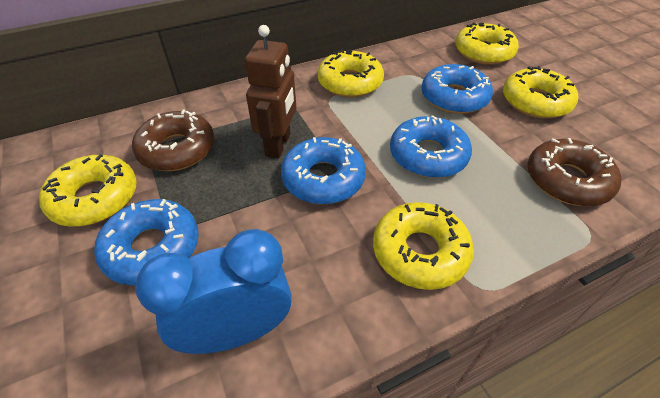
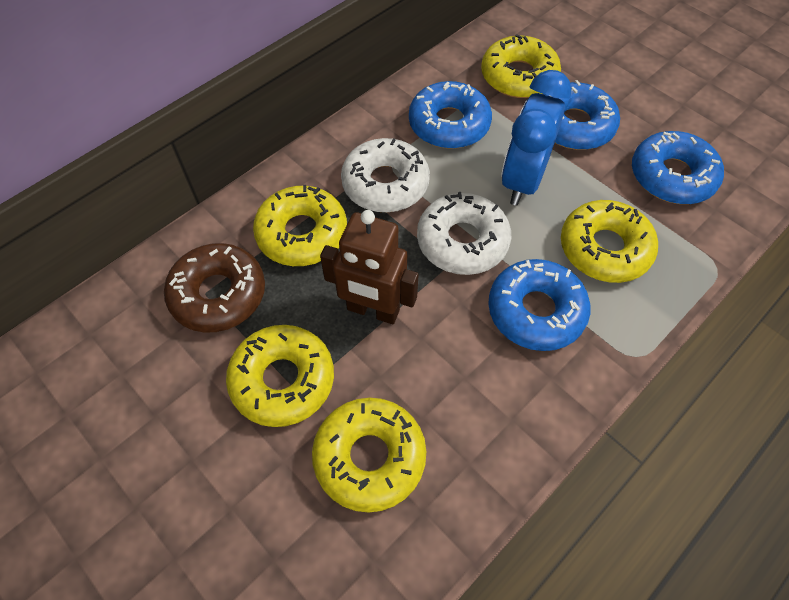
brown donut: 2 -> 1
white donut: 0 -> 2

